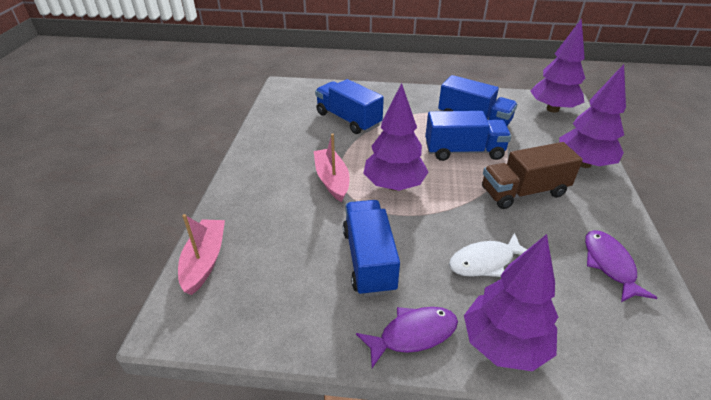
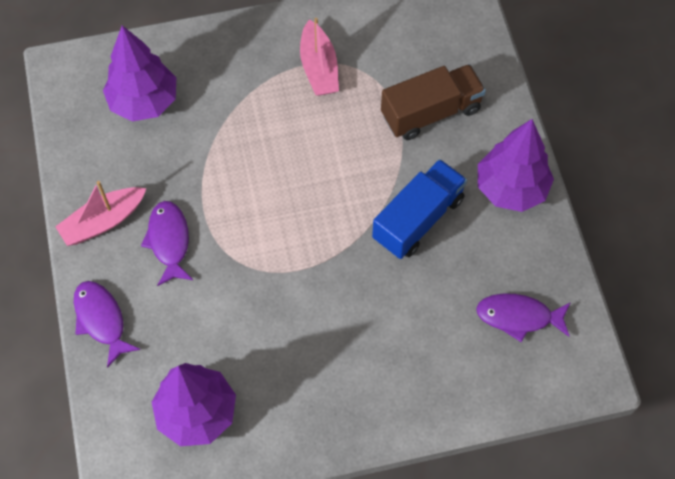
blue truck: 4 -> 1
purple fish: 2 -> 3
purple tree: 4 -> 3
white fish: 1 -> 0

